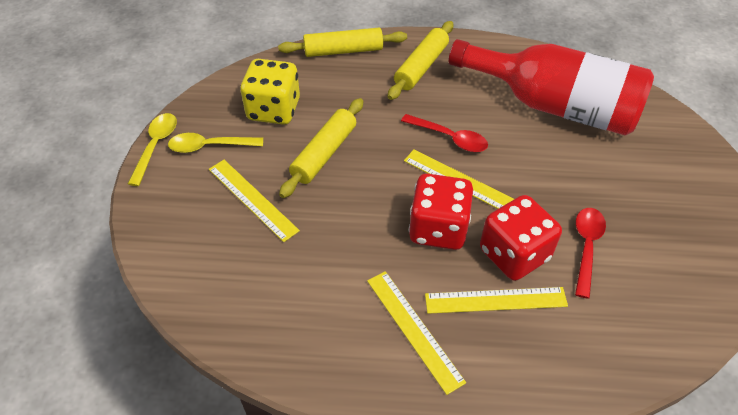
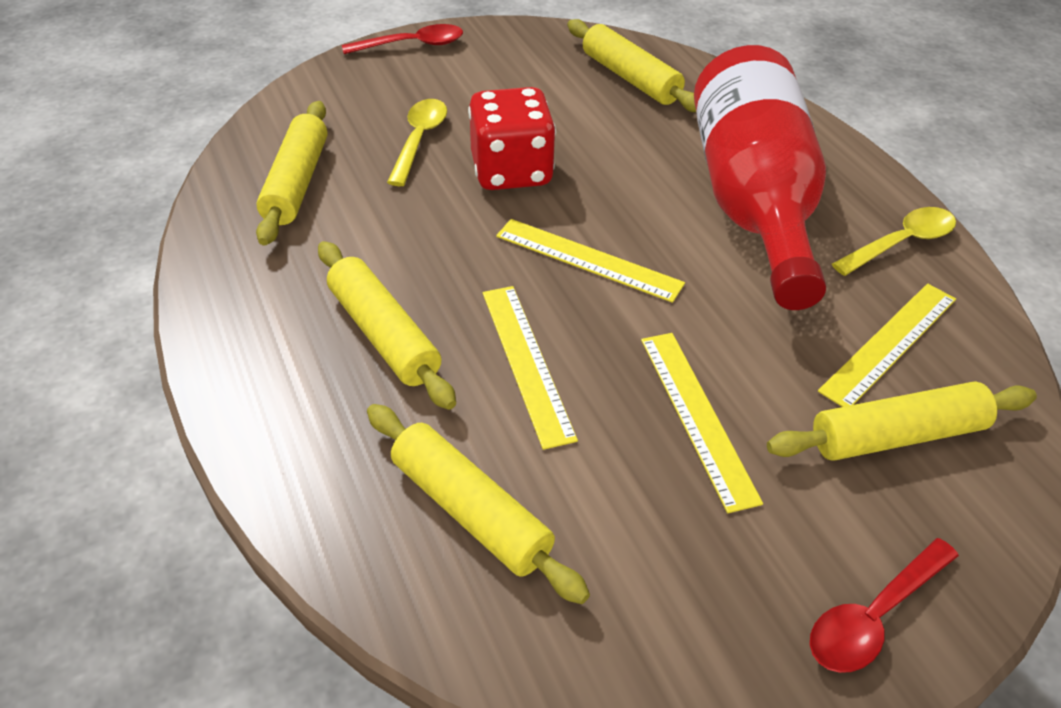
red dice: 2 -> 1
yellow dice: 1 -> 0
yellow rolling pin: 3 -> 5

